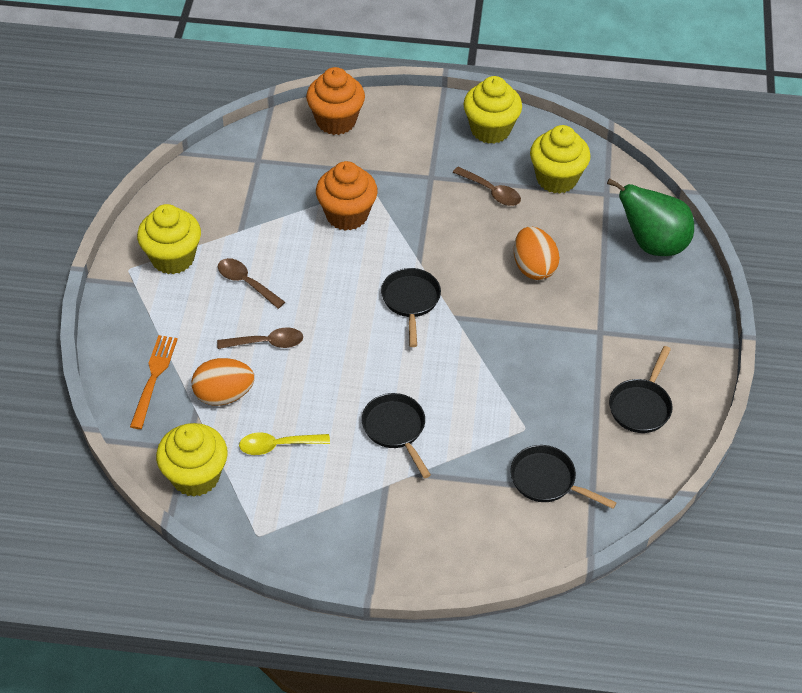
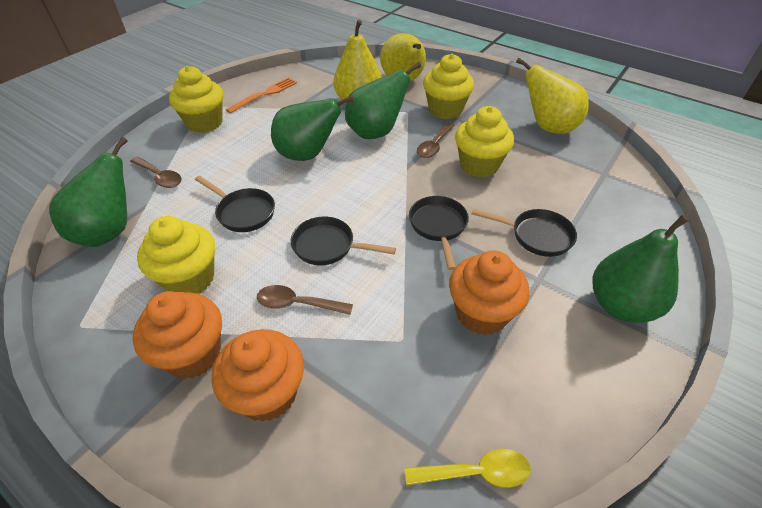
green pear: 1 -> 4
orange cupcake: 2 -> 3
orange egg: 2 -> 0
yellow pear: 0 -> 3

